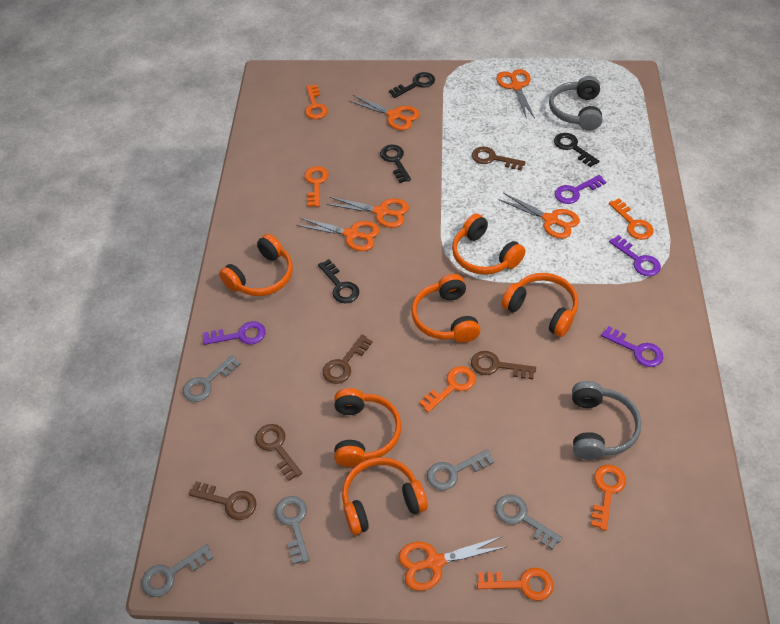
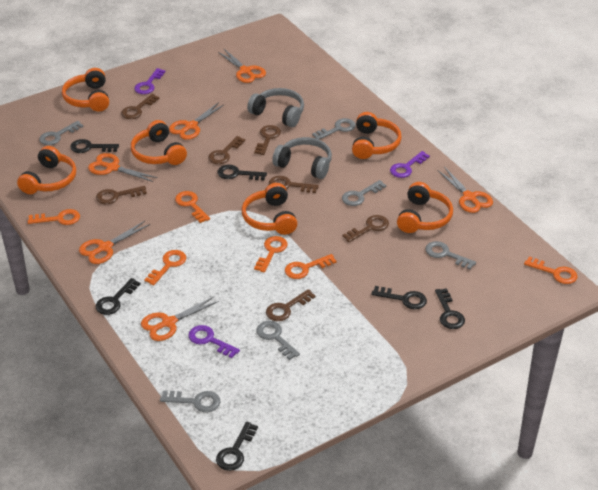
black key: 4 -> 6
brown key: 5 -> 7
grey key: 5 -> 6
purple key: 4 -> 3

